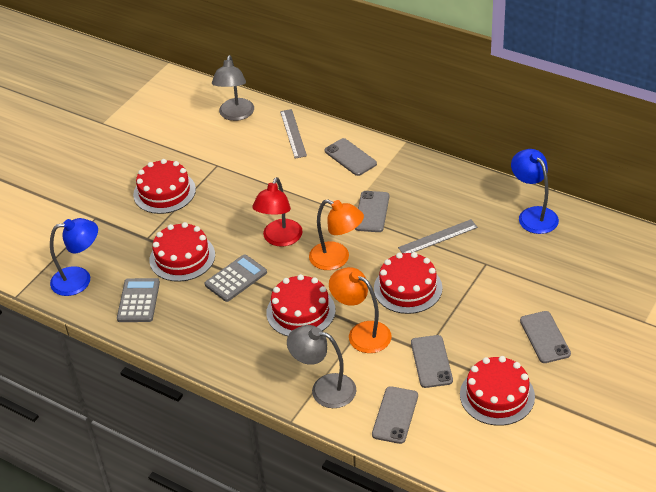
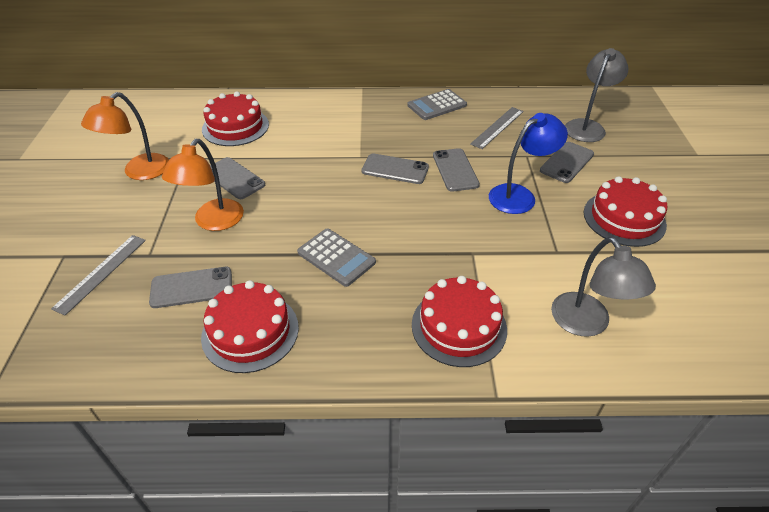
blue lamp: 2 -> 1
red cake: 5 -> 4
red lamp: 1 -> 0

